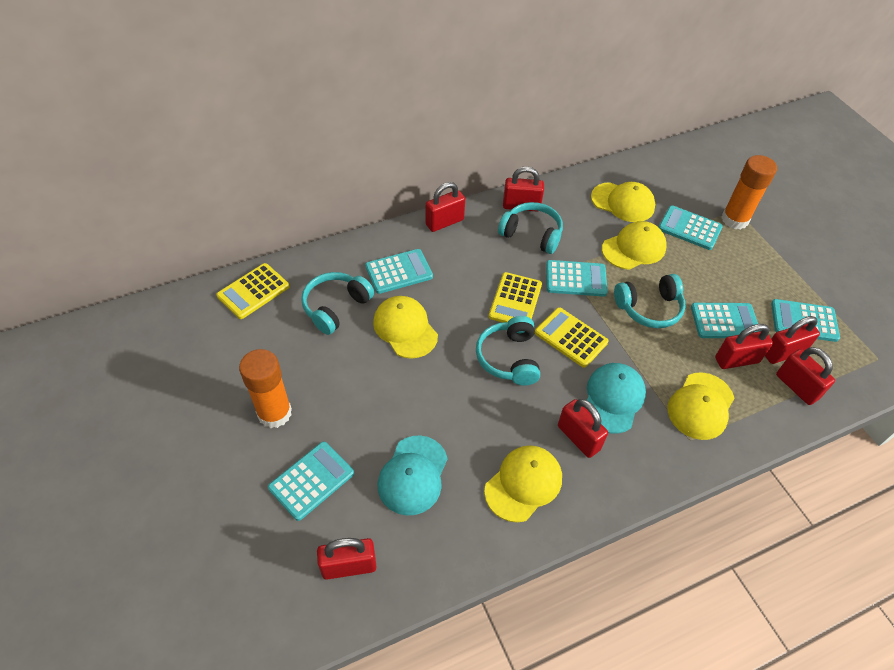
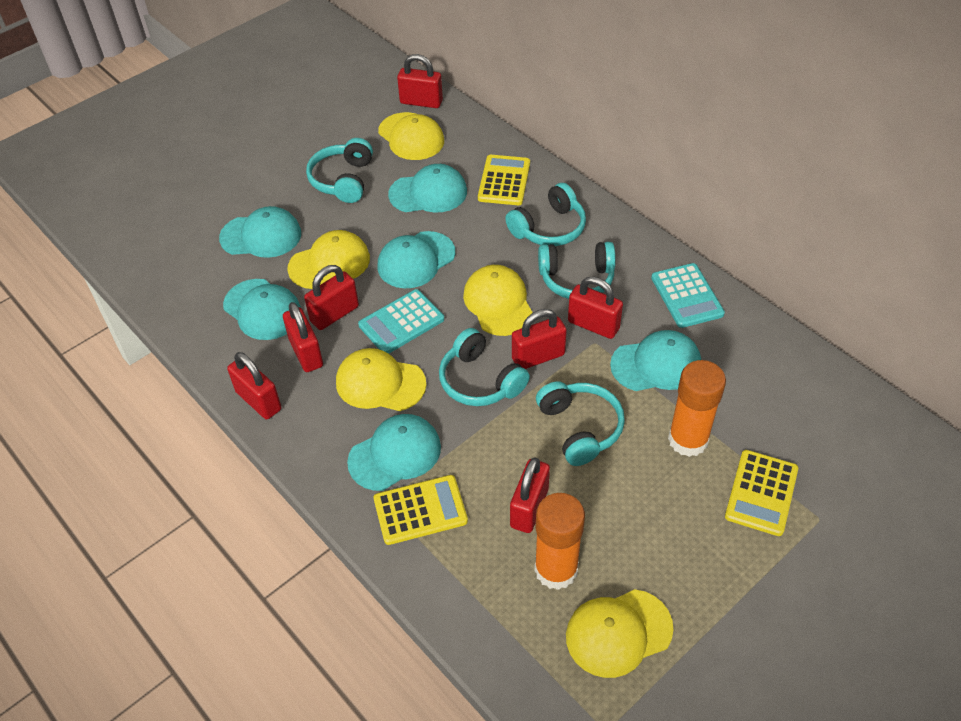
turquoise calculator: 6 -> 2
turquoise cap: 2 -> 6
turquoise headphones: 4 -> 5

